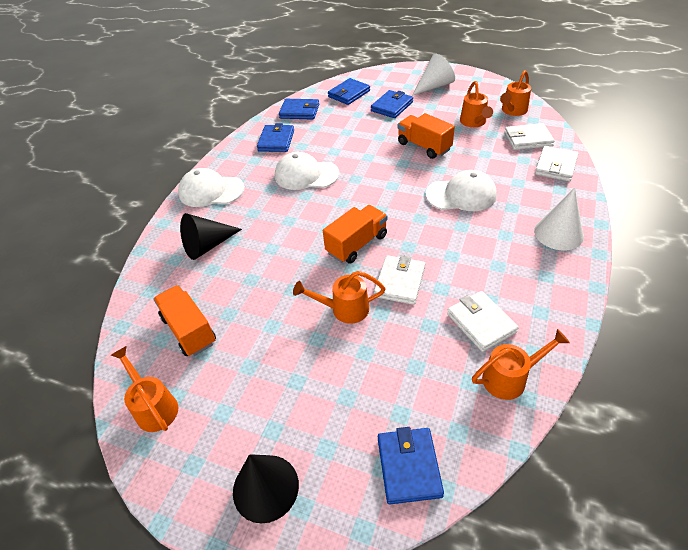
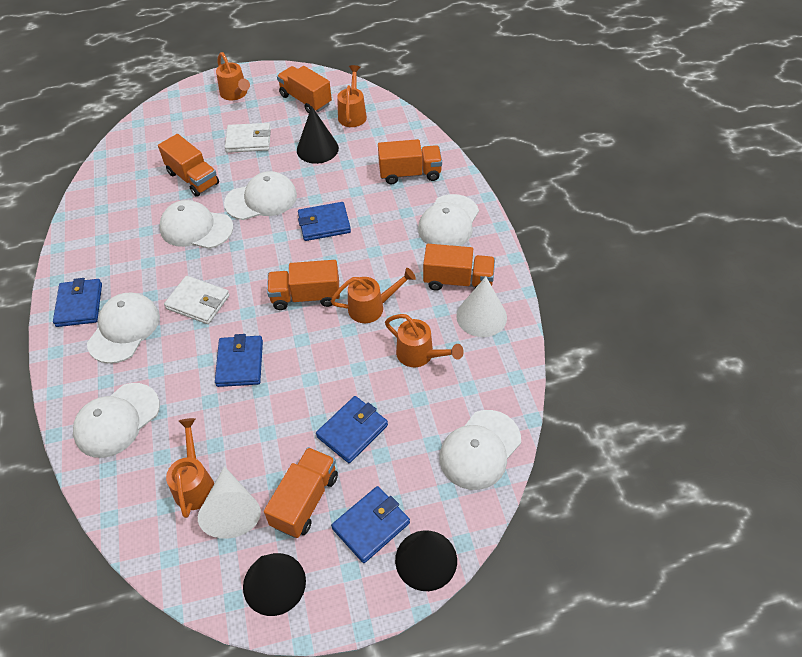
black cone: 2 -> 3
orange truck: 3 -> 6
white cap: 3 -> 6
white wallet: 4 -> 2

